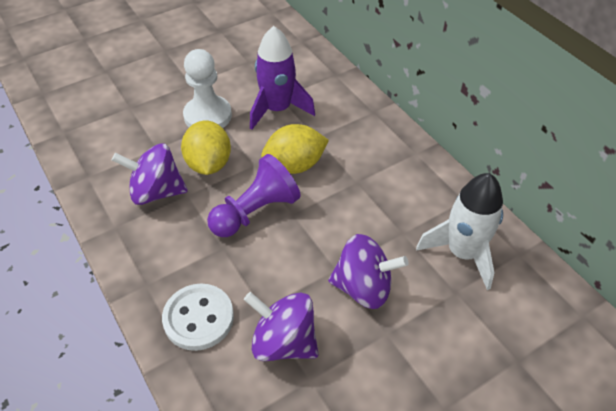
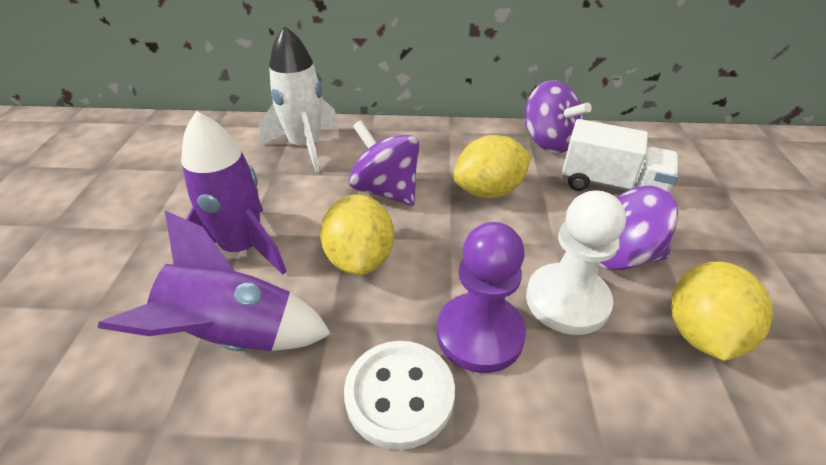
purple rocket: 1 -> 2
white truck: 0 -> 1
yellow lemon: 2 -> 3

